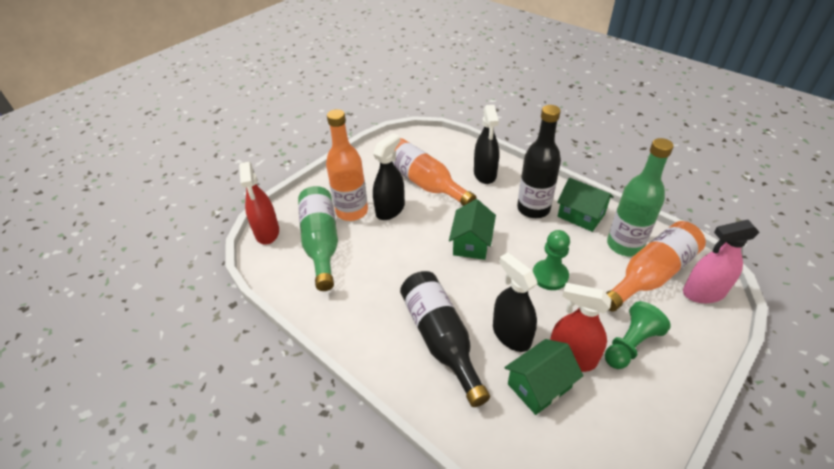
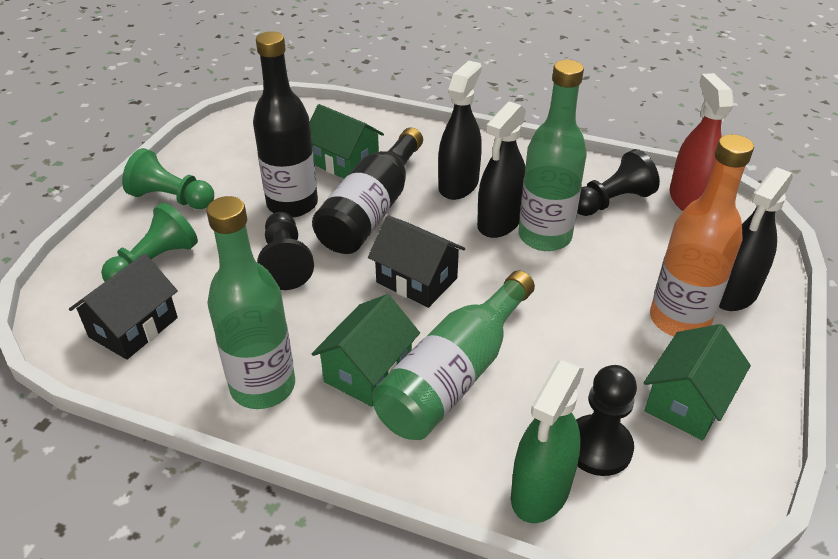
black house: 0 -> 2
black pawn: 0 -> 3
green bottle: 2 -> 3
green spray bottle: 0 -> 1
orange bottle: 3 -> 1
pink spray bottle: 1 -> 0
red spray bottle: 2 -> 1

